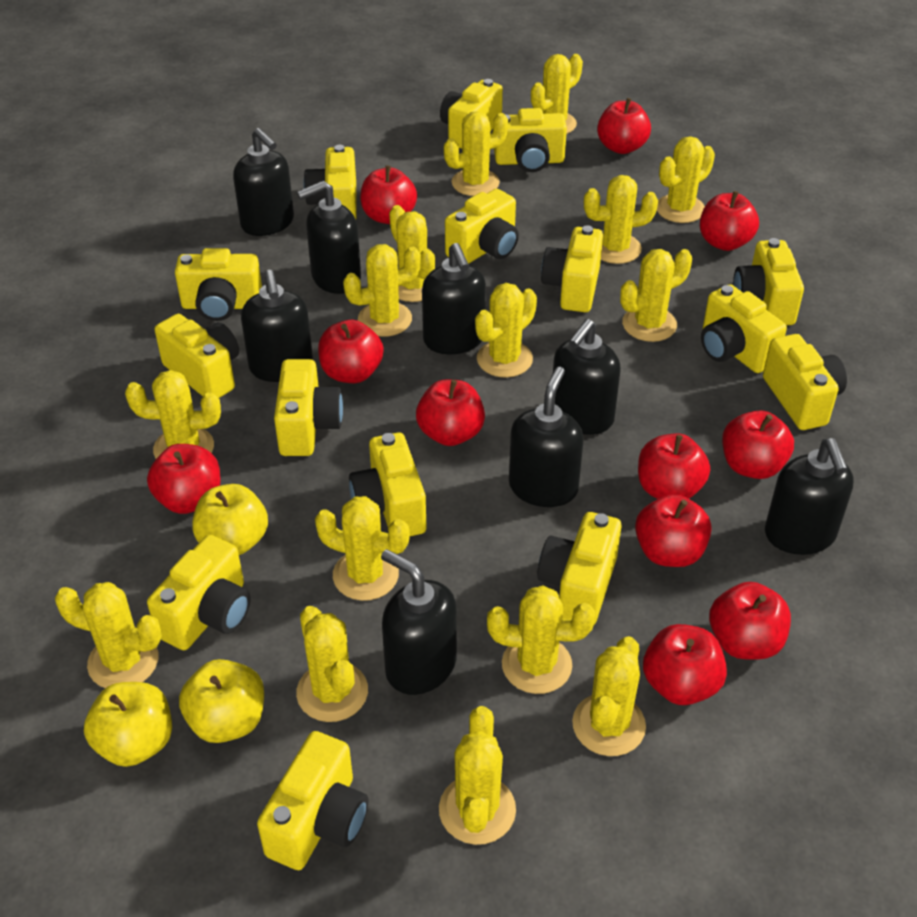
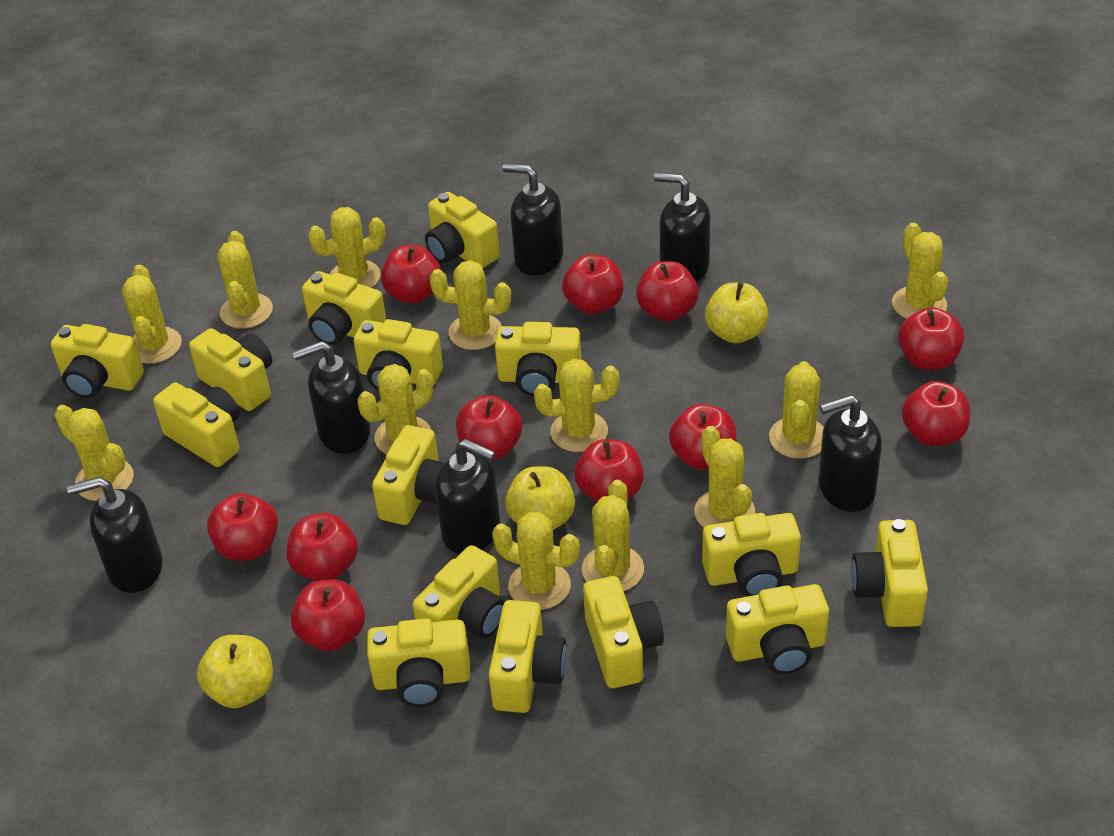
black soap dispenser: 8 -> 6
yellow cactus: 15 -> 12

